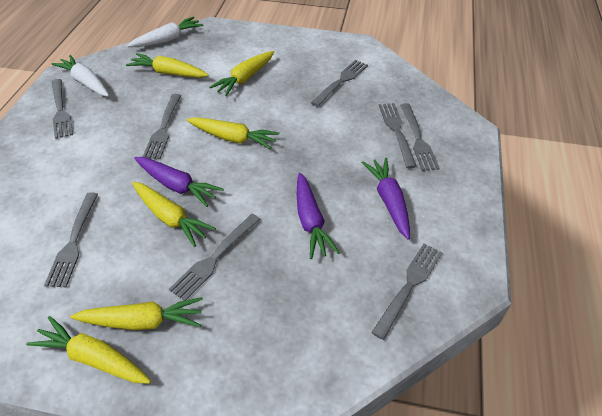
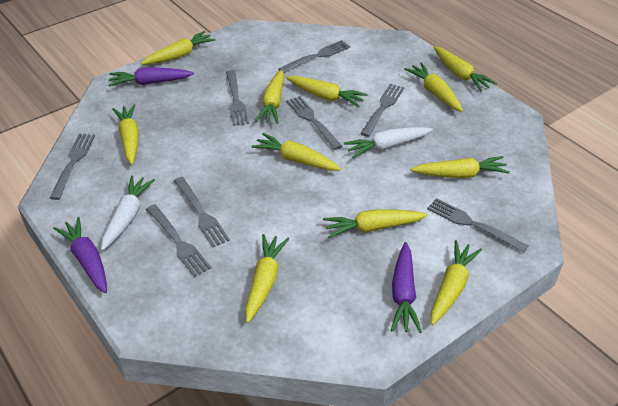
yellow carrot: 6 -> 11

